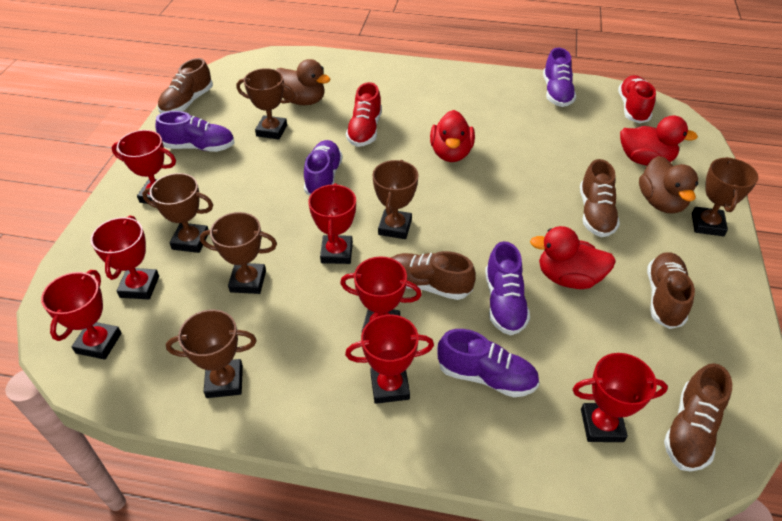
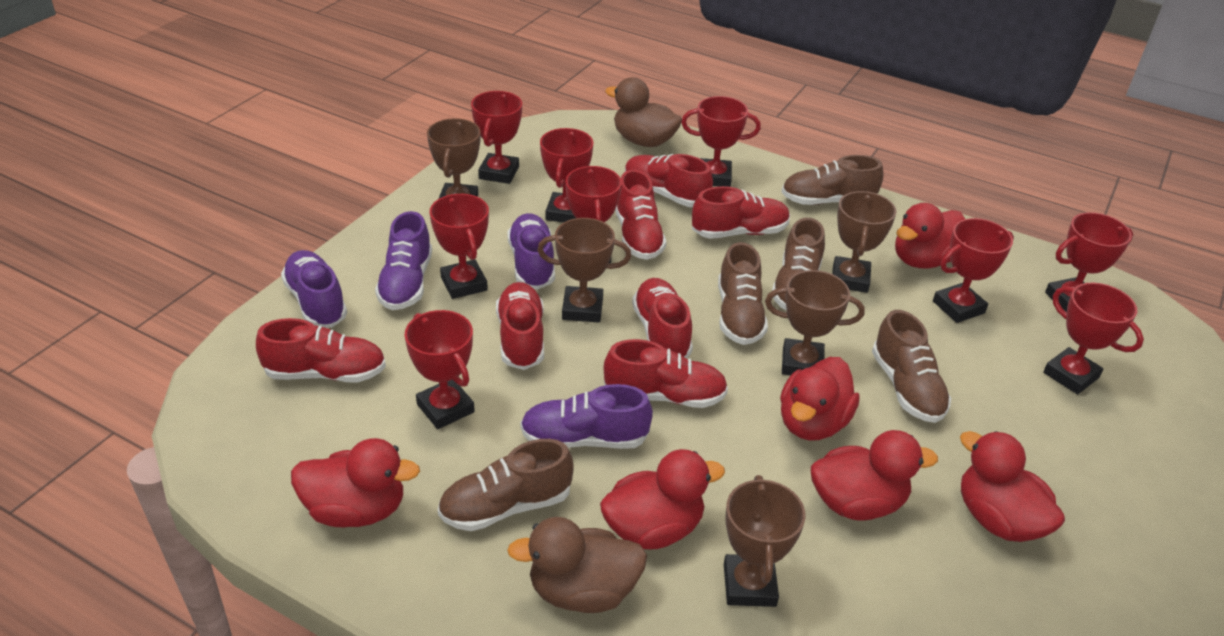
brown trophy: 6 -> 5
purple shoe: 5 -> 4
red duck: 3 -> 6
red shoe: 2 -> 7
red trophy: 7 -> 9

